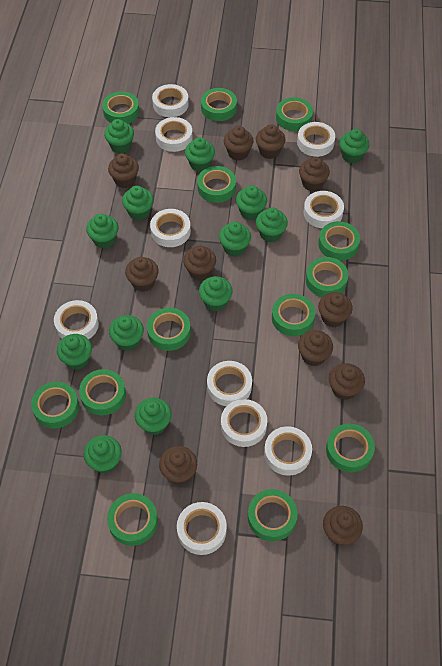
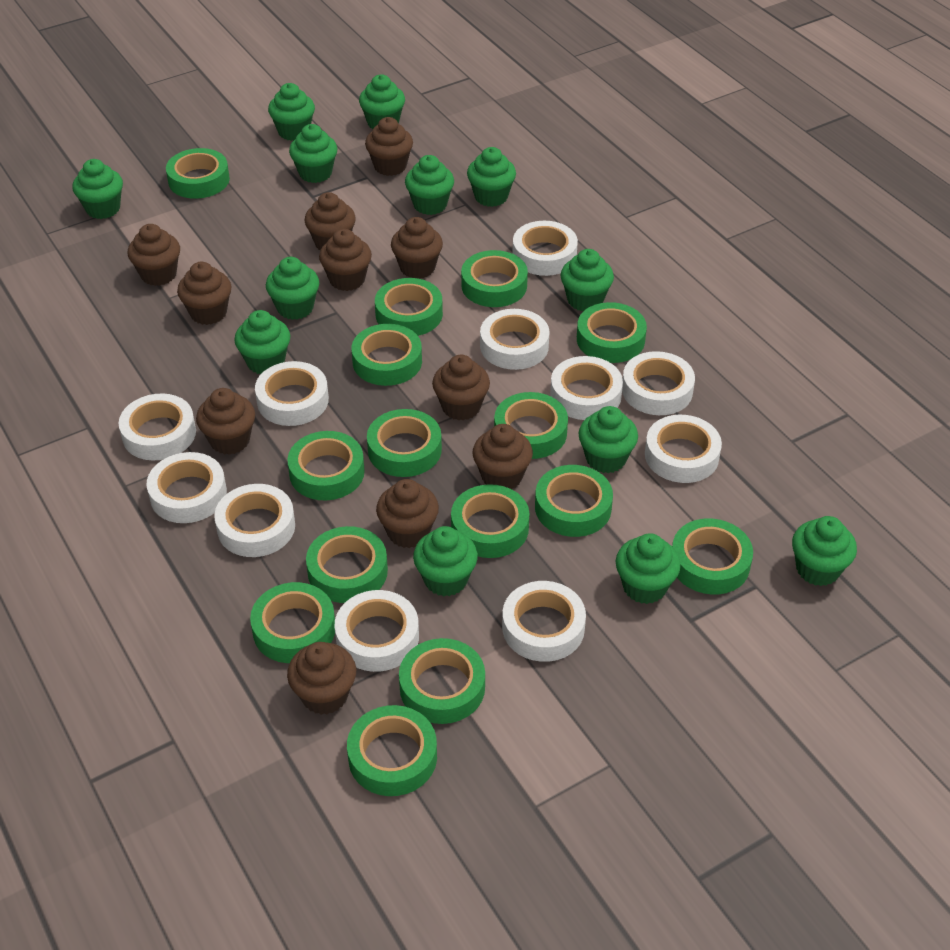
green tape: 13 -> 15
white tape: 10 -> 11

